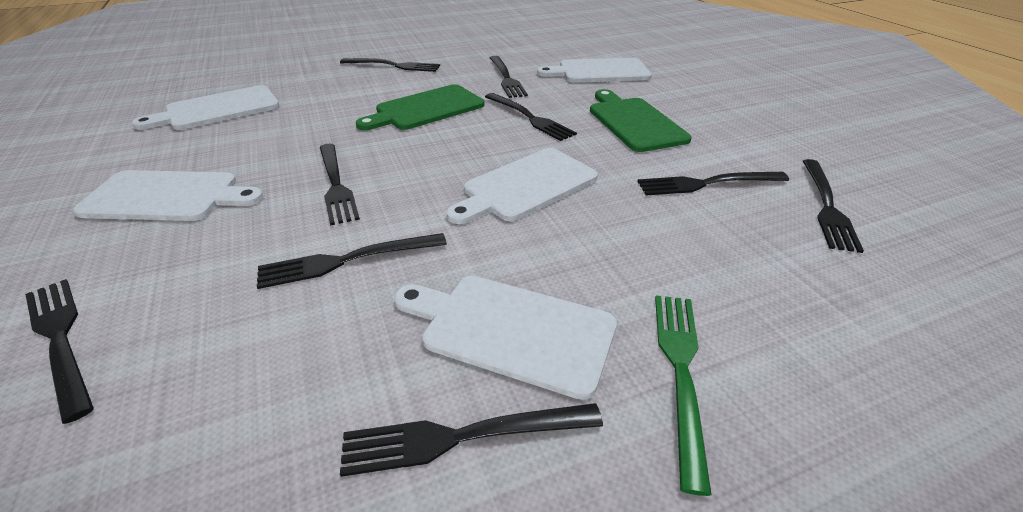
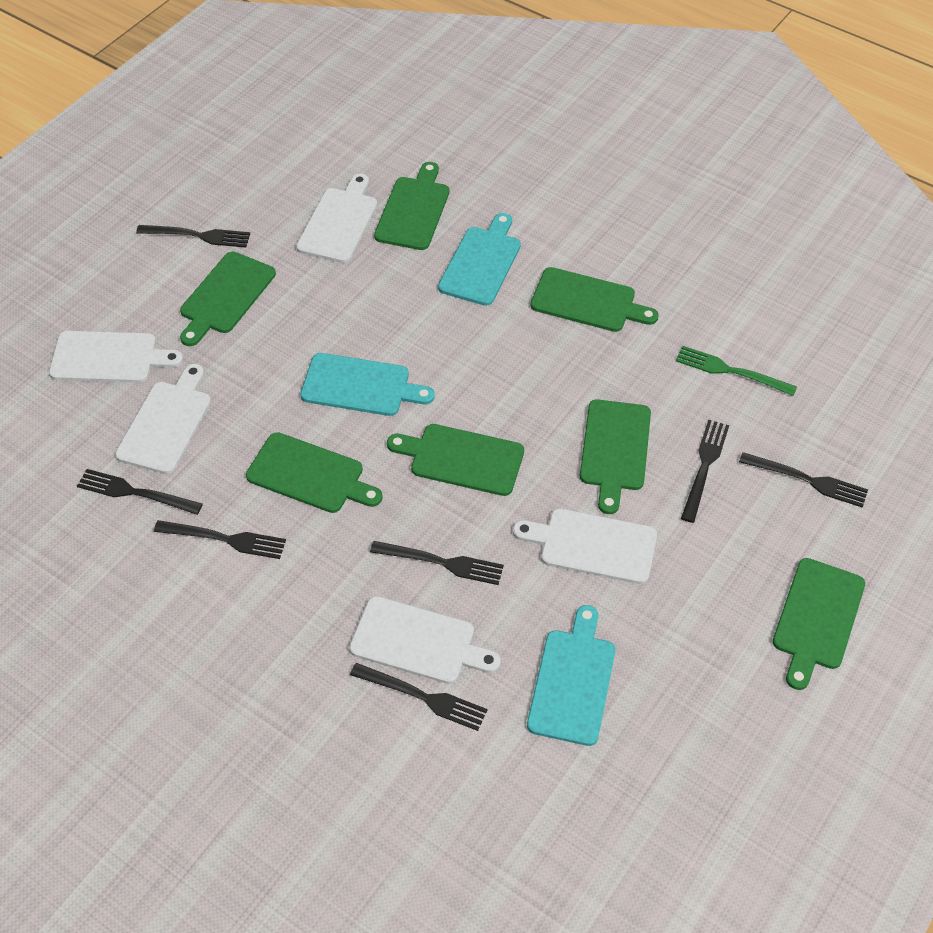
black fork: 9 -> 7
green cutting board: 2 -> 7
turquoise cutting board: 0 -> 3

